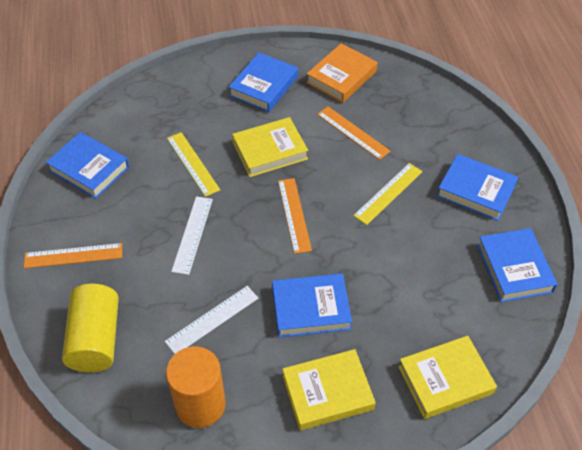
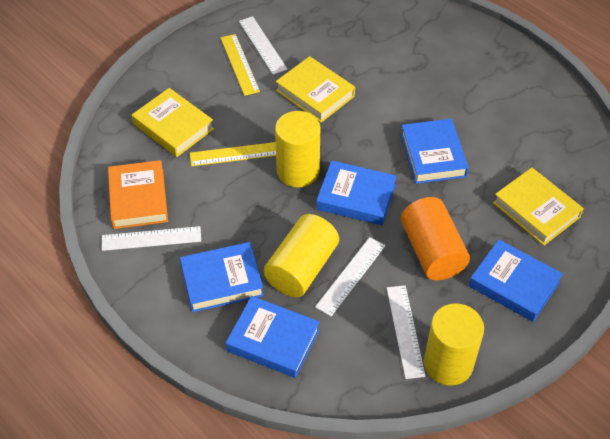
orange ruler: 3 -> 0
white ruler: 2 -> 4
yellow cylinder: 1 -> 3

